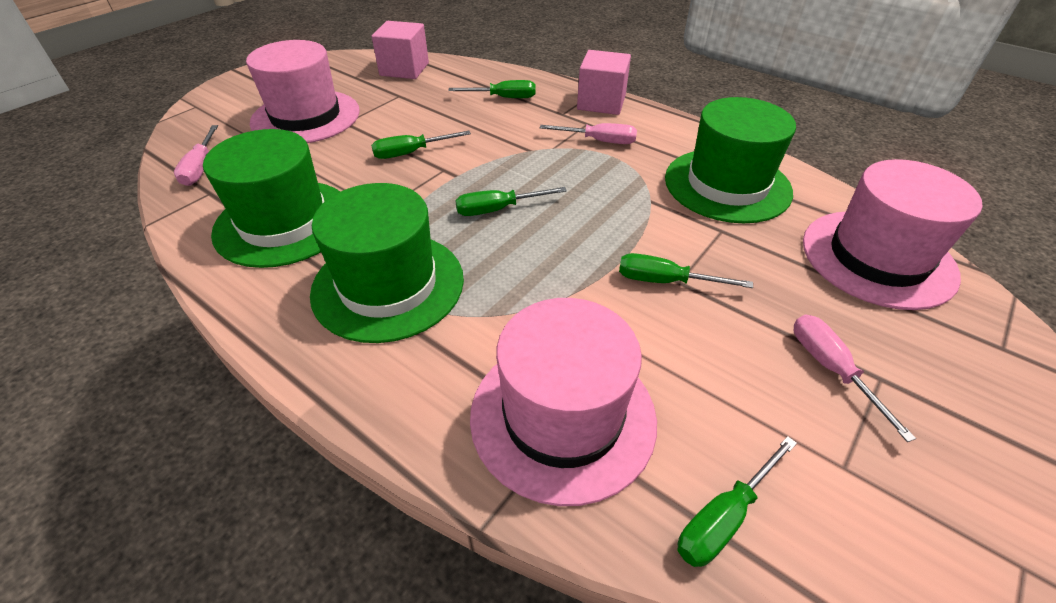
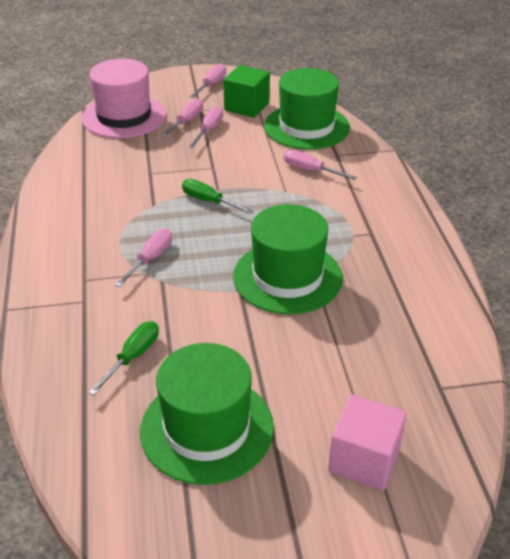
green cube: 0 -> 1
green screwdriver: 5 -> 2
pink cube: 2 -> 1
pink hat: 3 -> 1
pink screwdriver: 3 -> 5

